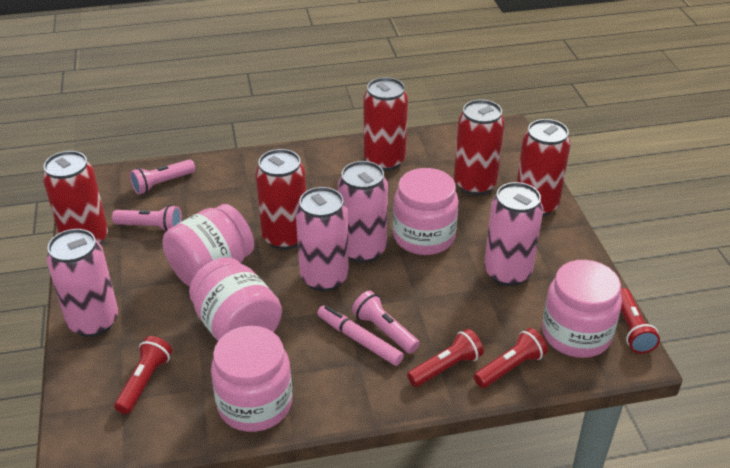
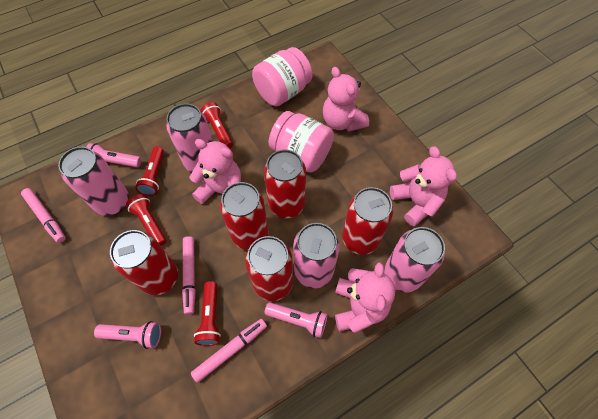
pink jar: 5 -> 2
pink marker: 1 -> 3
pink teddy bear: 0 -> 4

